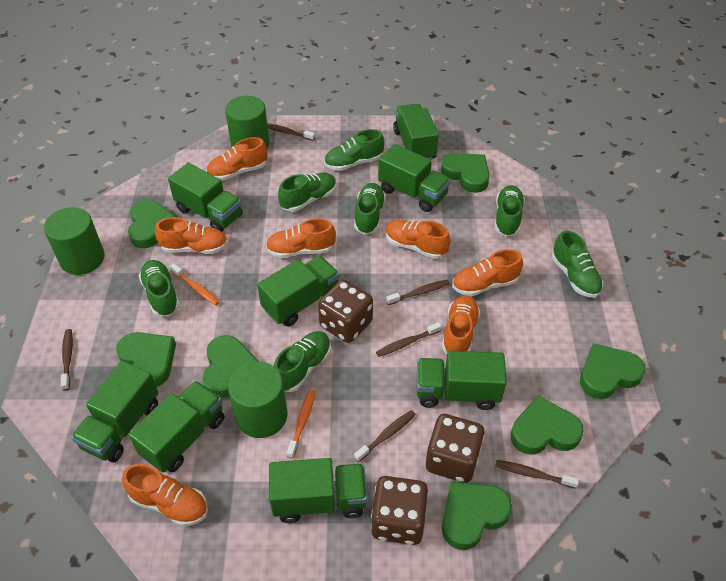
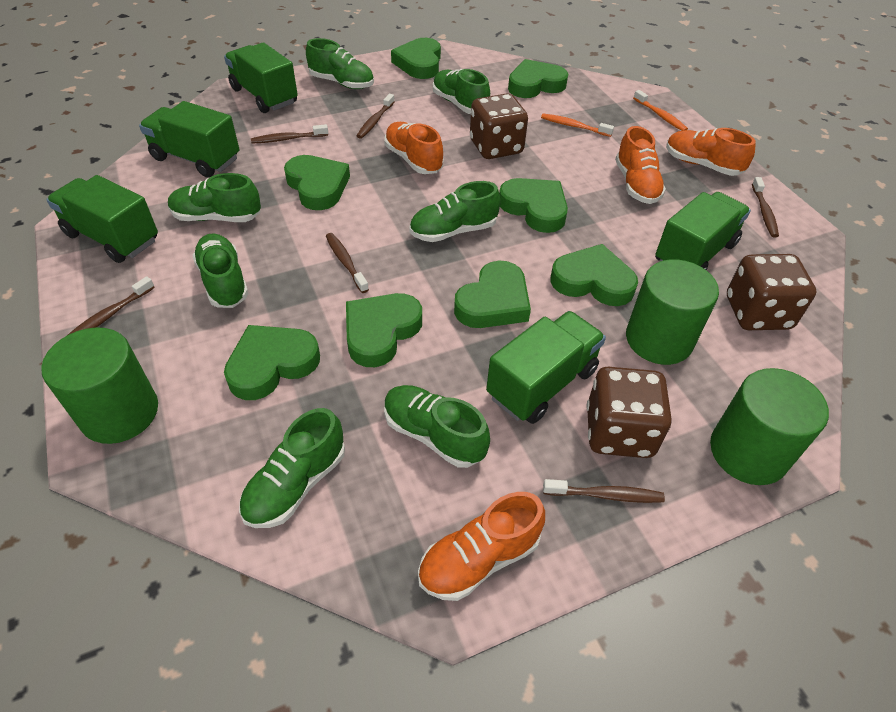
green heart: 7 -> 8
green truck: 8 -> 5
orange shoe: 7 -> 4

